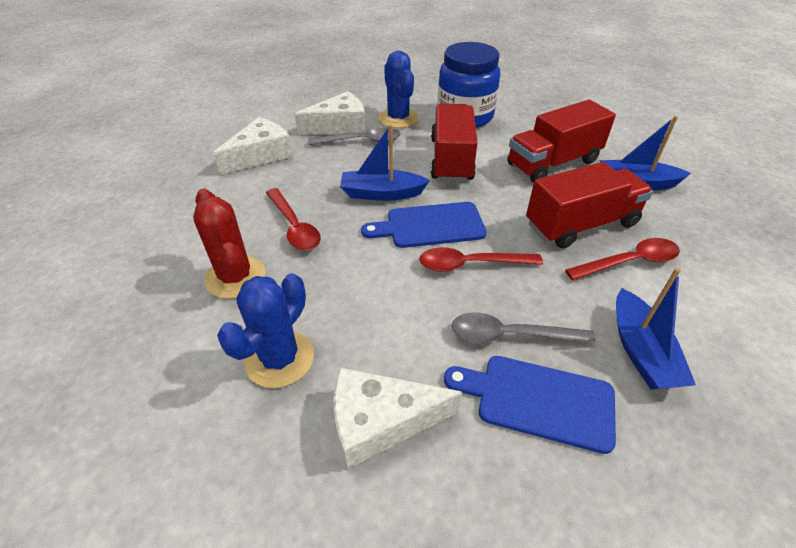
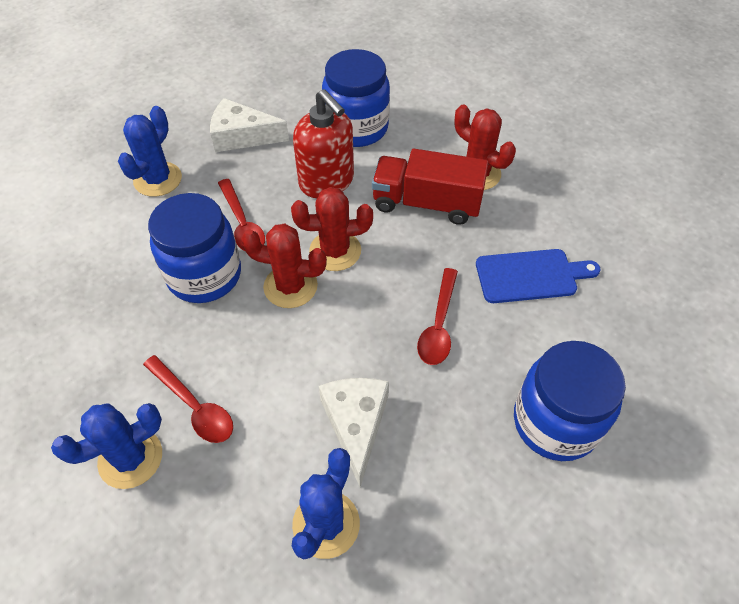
blue boat: 3 -> 0
blue cactus: 2 -> 3
blue cutting board: 2 -> 1
blue jar: 1 -> 3
grey spoon: 2 -> 0
red cactus: 1 -> 3
red soap dispenser: 0 -> 1
red truck: 3 -> 1
white cheese: 3 -> 2

